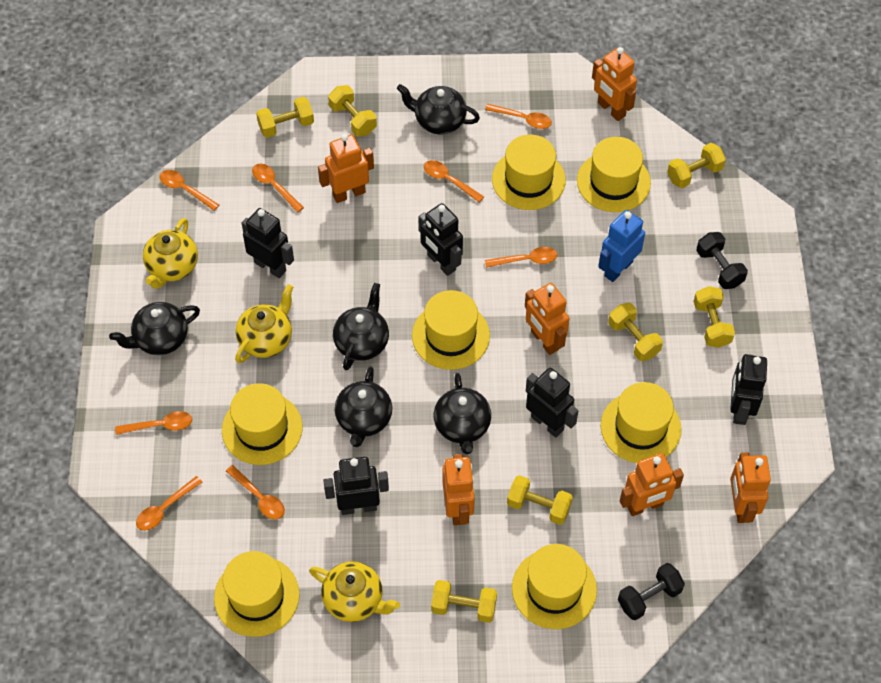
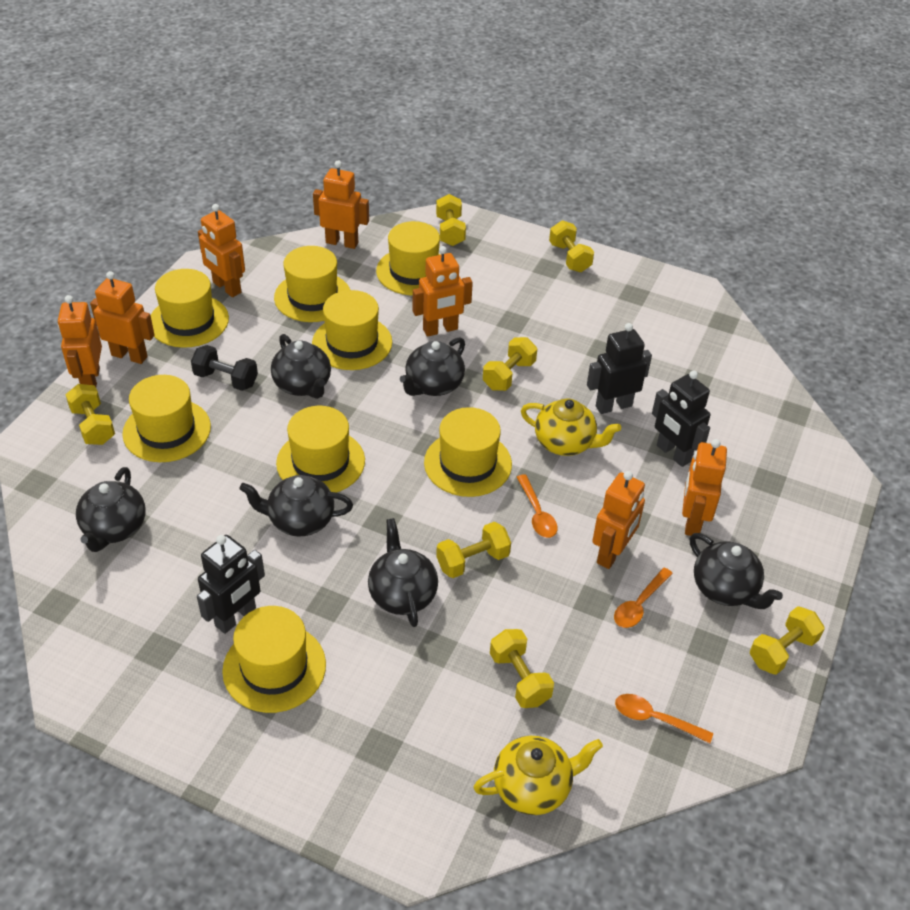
black dumbbell: 2 -> 1
black robot: 5 -> 3
black teapot: 5 -> 6
blue robot: 1 -> 0
orange robot: 6 -> 7
orange spoon: 8 -> 3
yellow hat: 7 -> 8
yellow teapot: 3 -> 2

